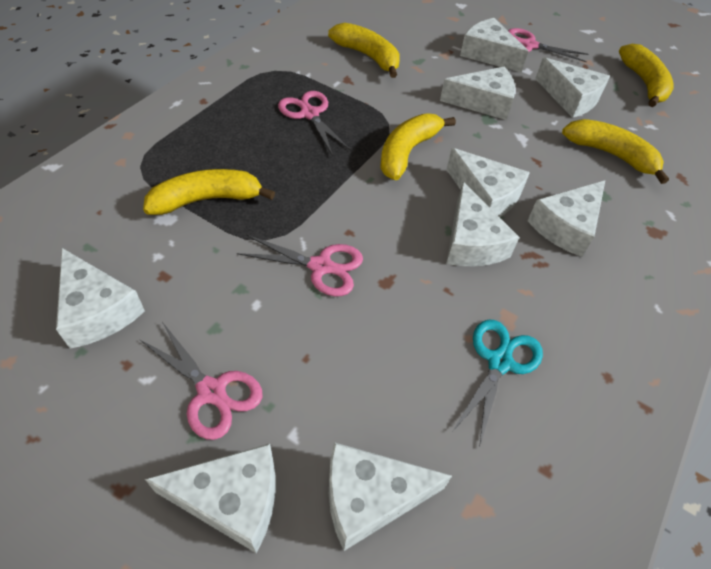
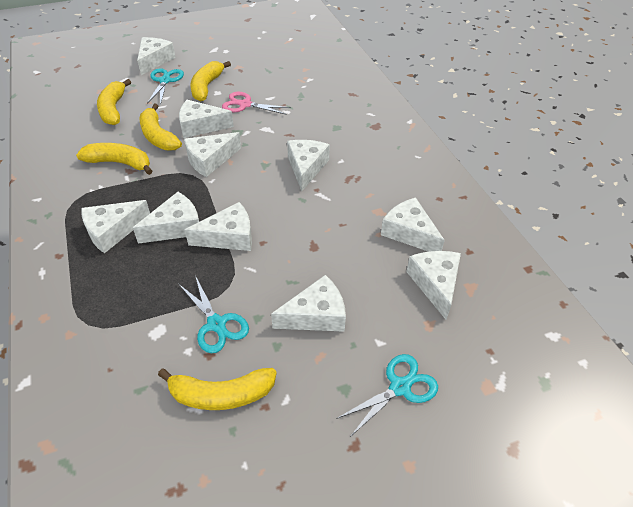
pink scissors: 4 -> 1
turquoise scissors: 1 -> 3
white cheese: 9 -> 10

